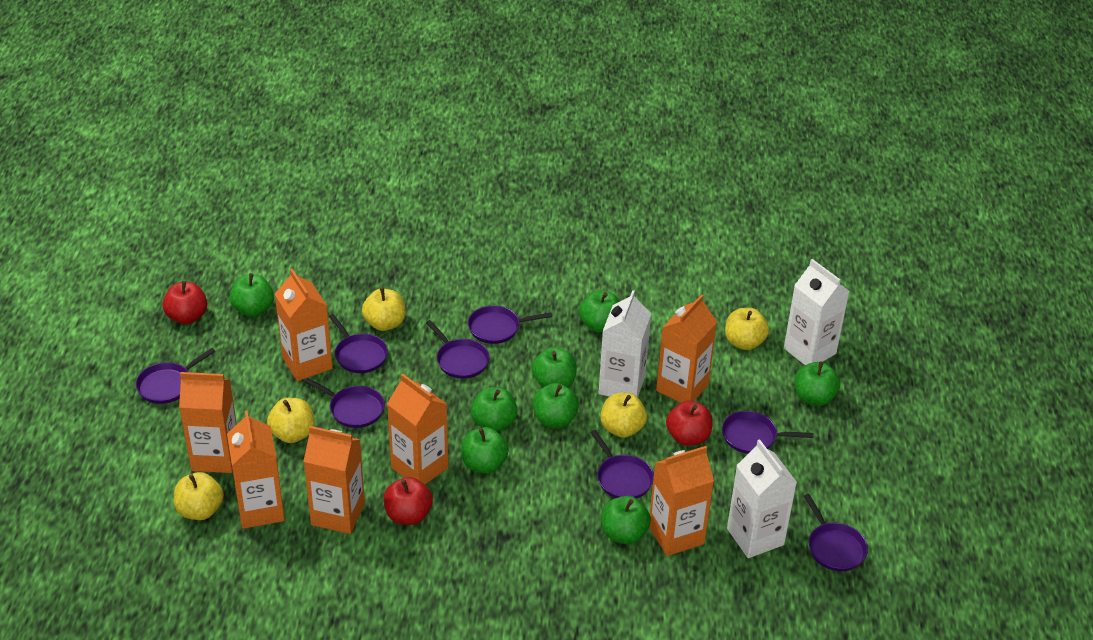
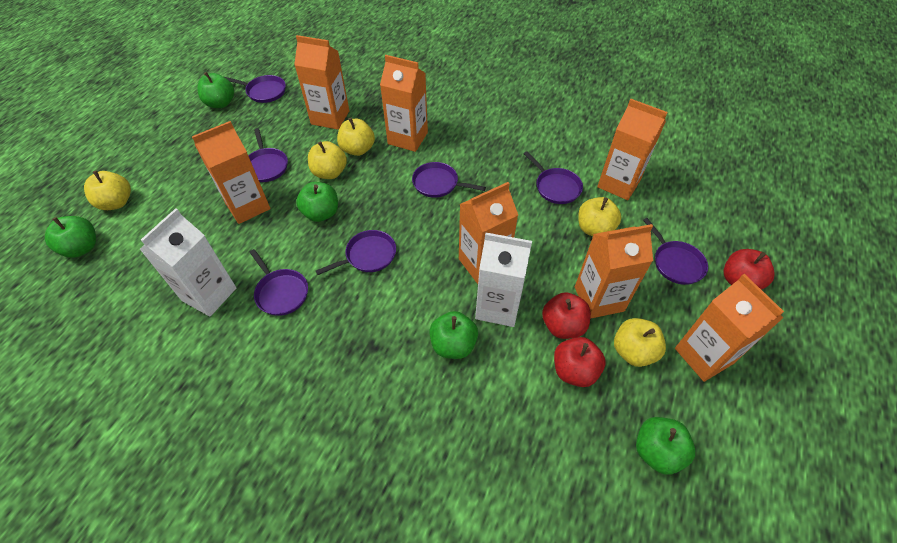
green apple: 8 -> 5
purple pan: 8 -> 7
white carton: 3 -> 2

